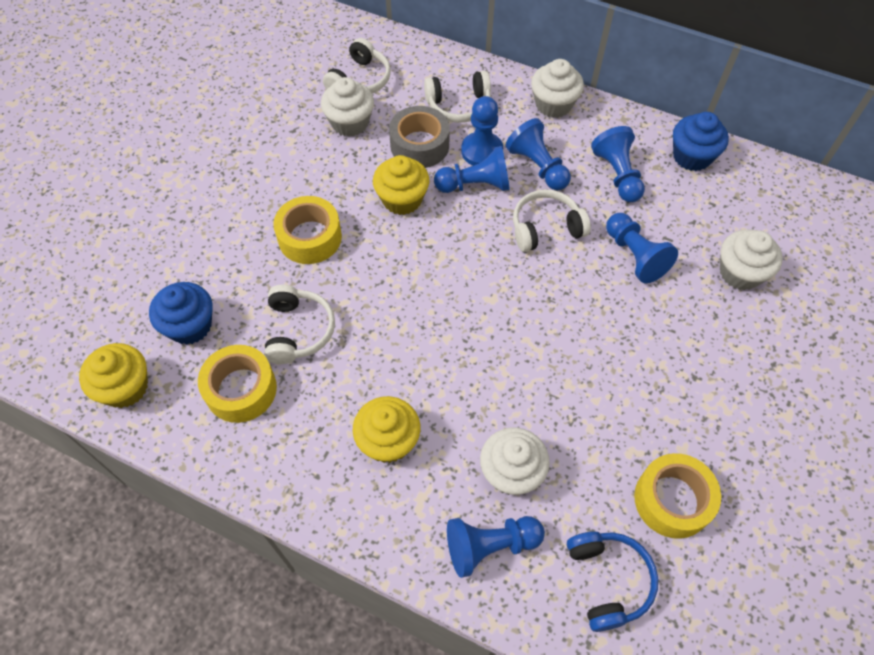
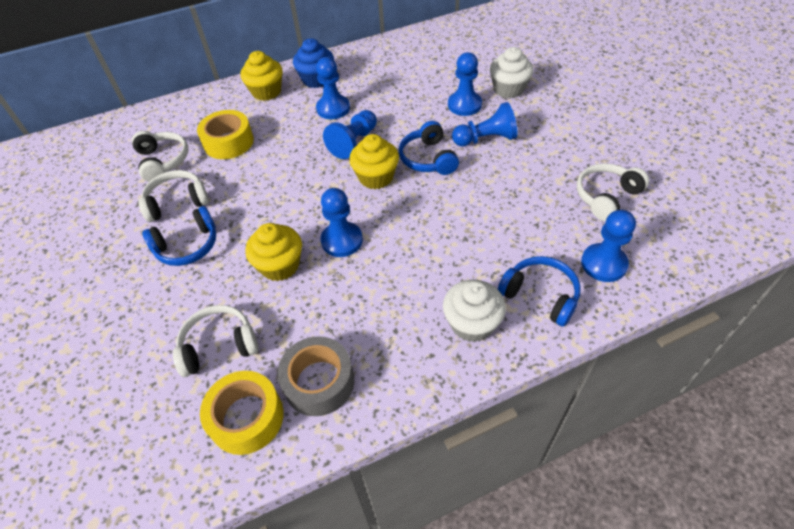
blue cupcake: 2 -> 1
blue headphones: 1 -> 3
white cupcake: 4 -> 2
yellow tape: 3 -> 2

